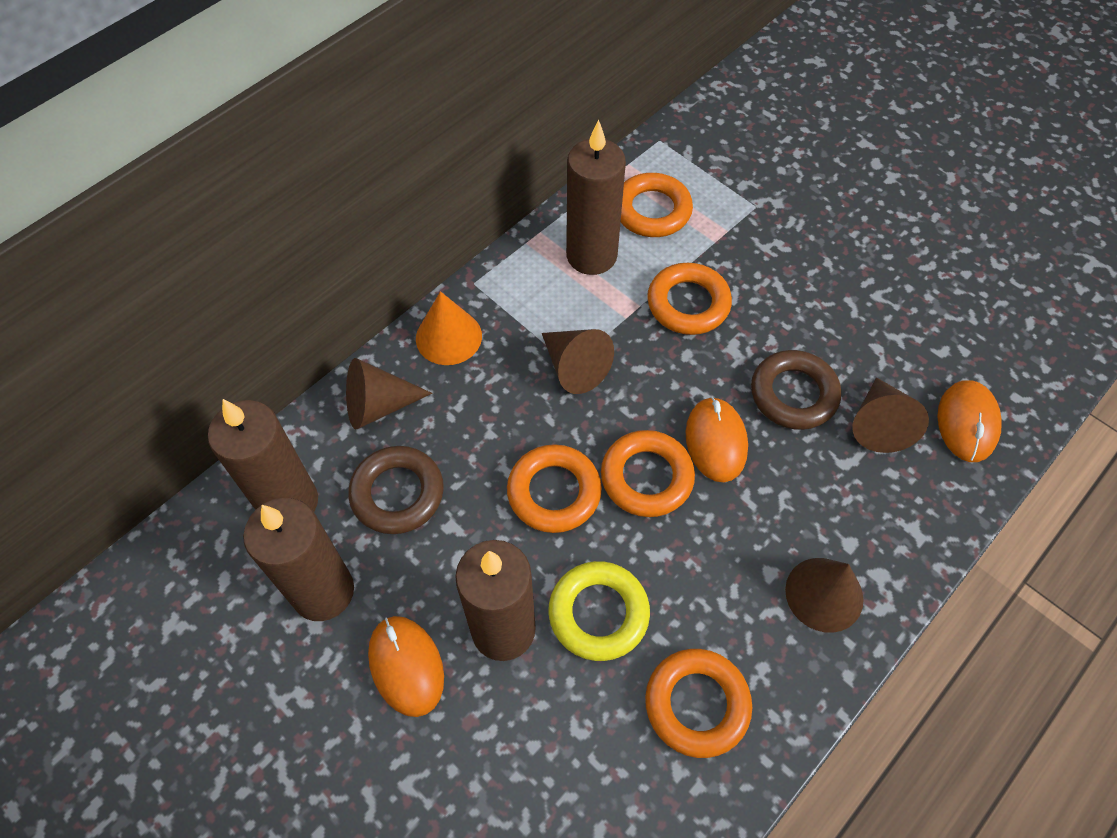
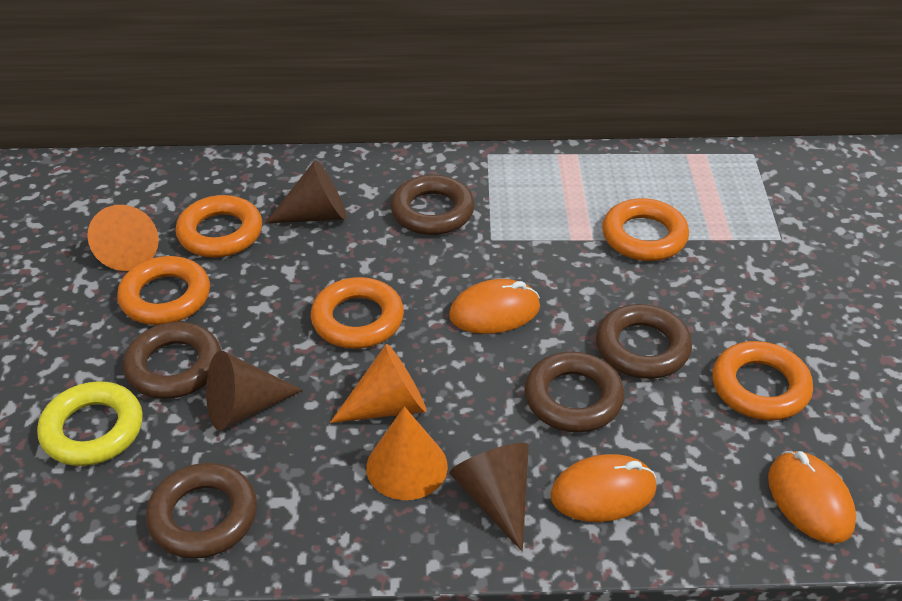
brown candle: 4 -> 0
brown cone: 4 -> 3
brown ring: 2 -> 5
orange cone: 1 -> 3

